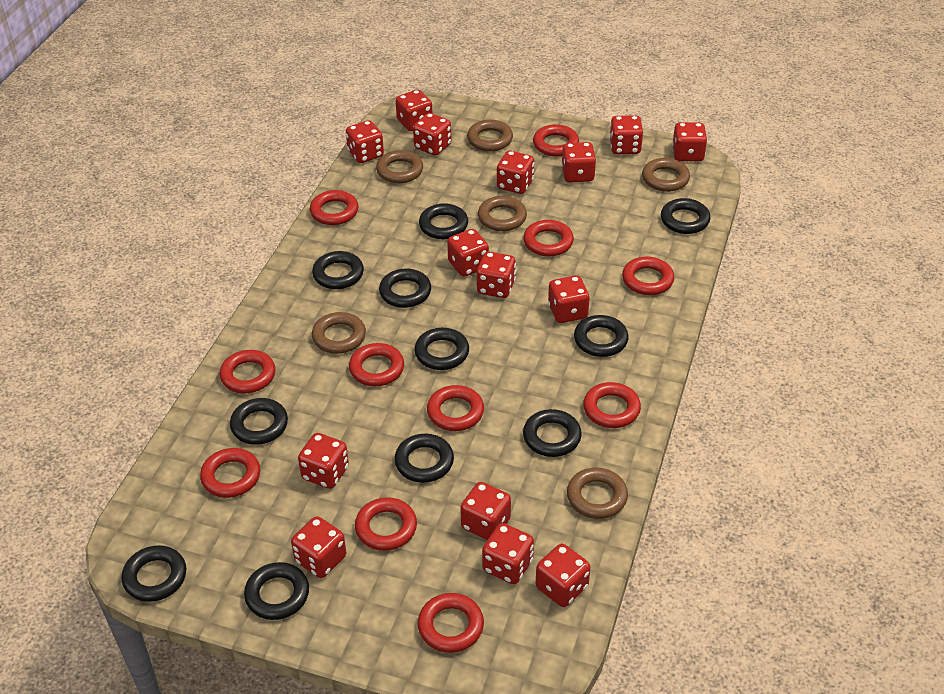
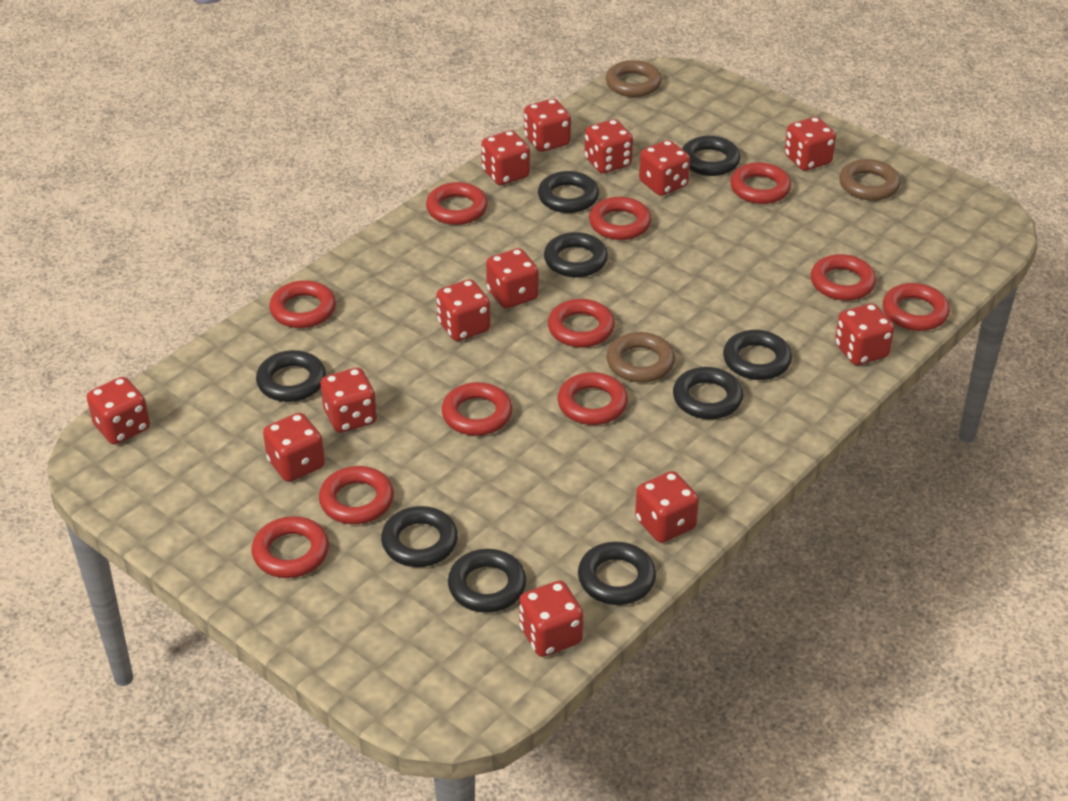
black ring: 11 -> 9
brown ring: 6 -> 3
red dice: 15 -> 13

